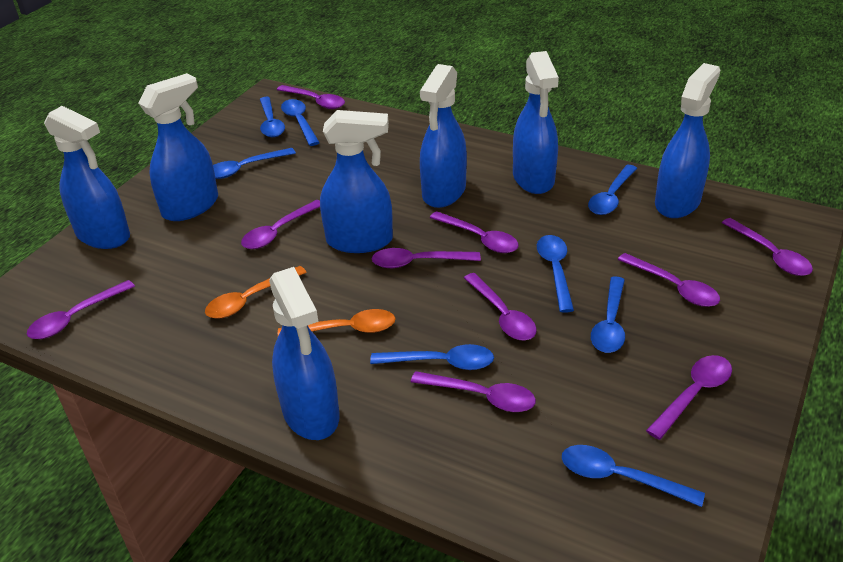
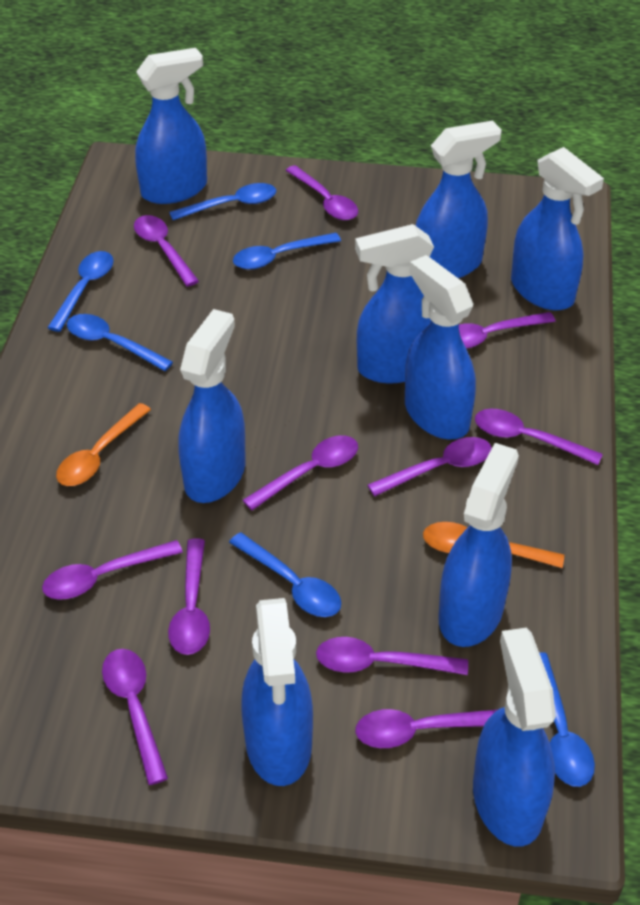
blue spoon: 8 -> 6
blue spray bottle: 7 -> 9
purple spoon: 10 -> 11

